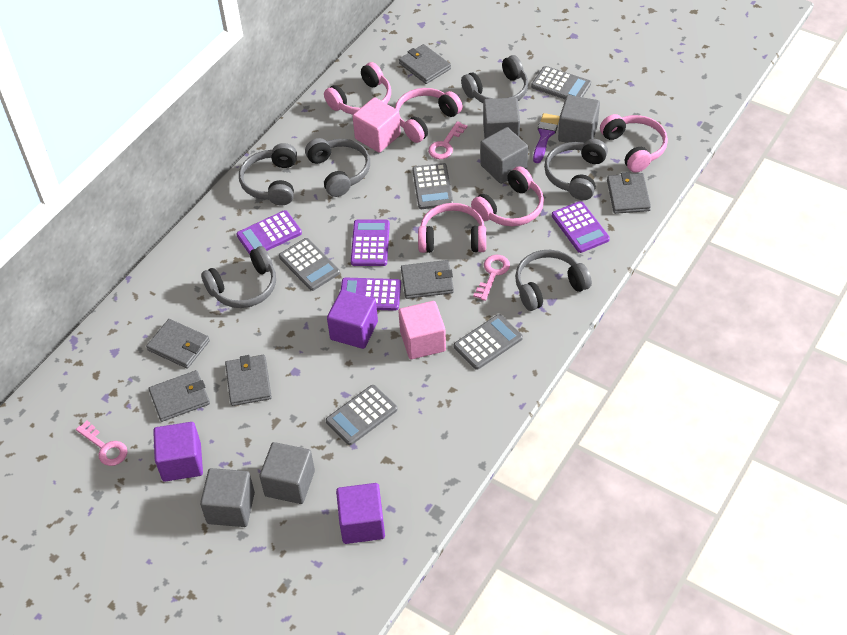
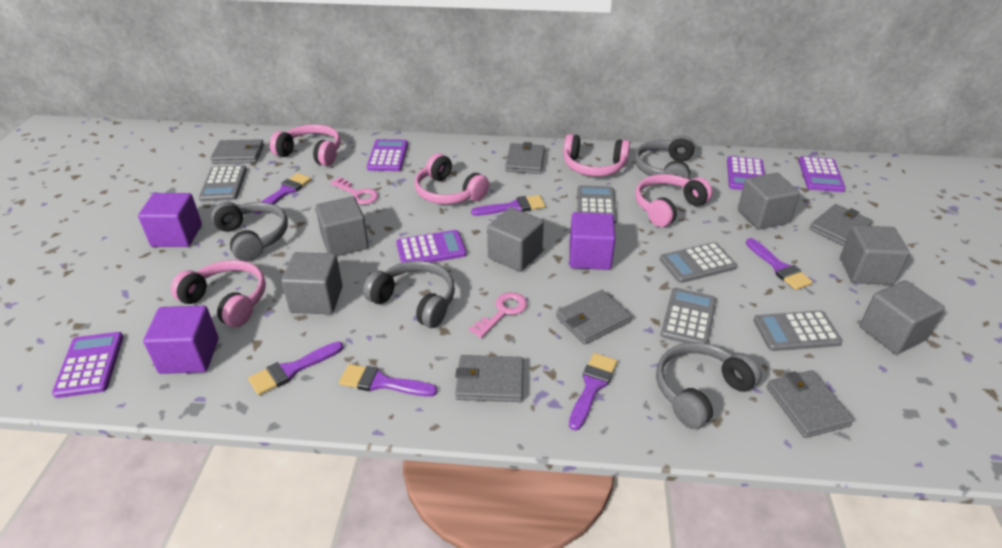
grey cube: 5 -> 6
grey headphones: 6 -> 4
pink cube: 2 -> 0
pink key: 3 -> 2
purple brush: 1 -> 6
purple calculator: 4 -> 5

